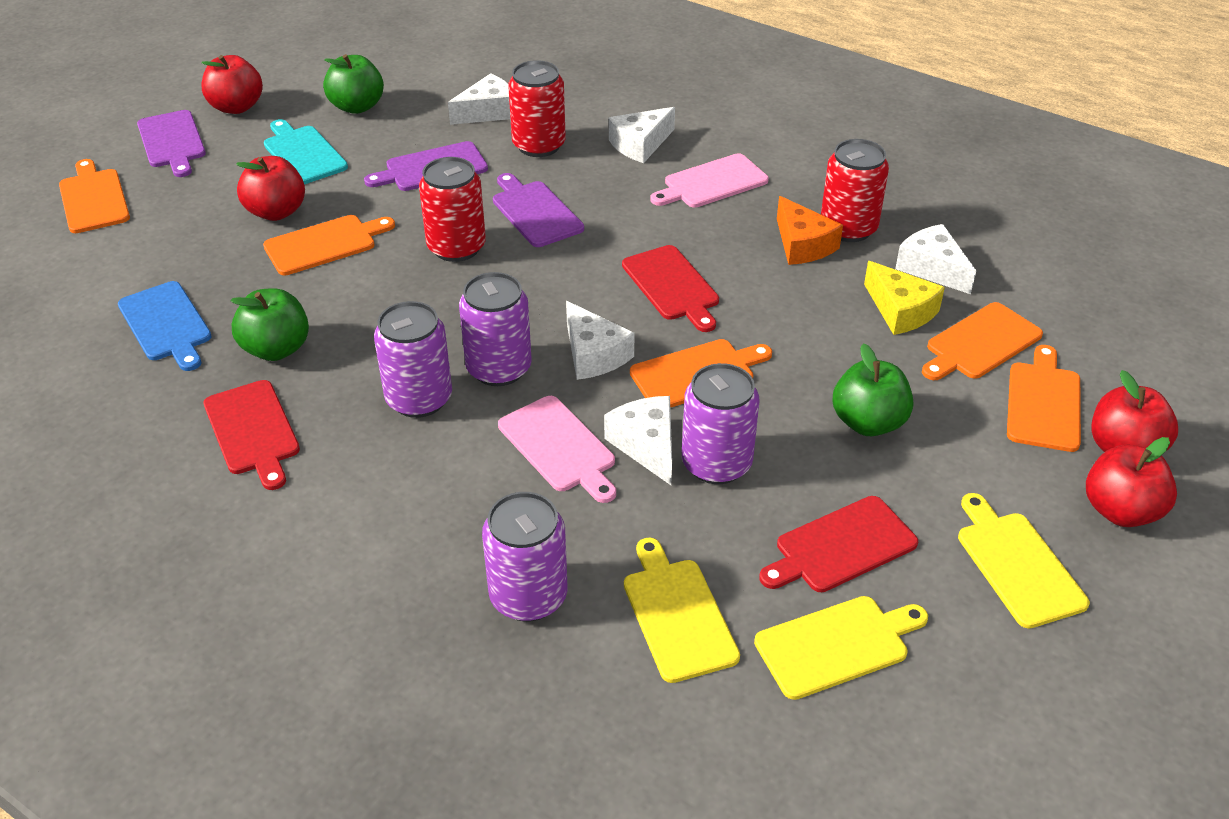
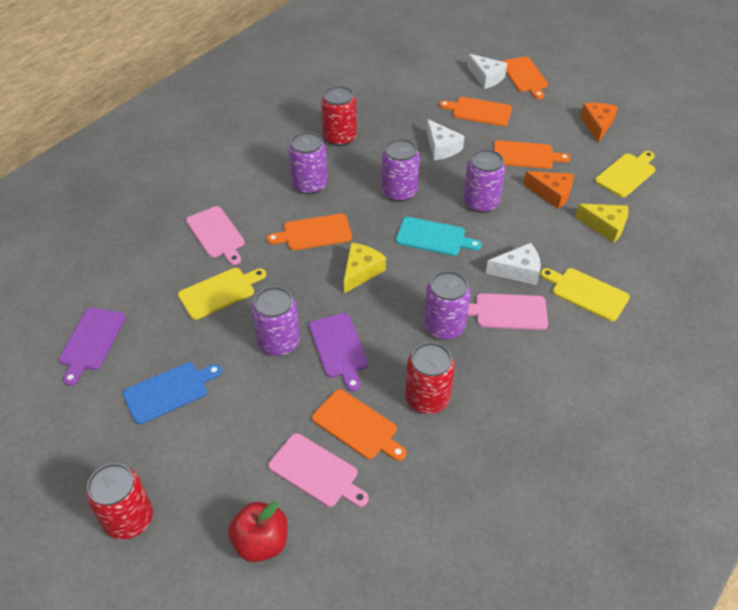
green apple: 3 -> 0
orange cheese: 1 -> 2
pink cutting board: 2 -> 3
purple can: 4 -> 5
purple cutting board: 3 -> 2
red apple: 4 -> 1
red cutting board: 3 -> 0
white cheese: 5 -> 3
yellow cheese: 1 -> 2

